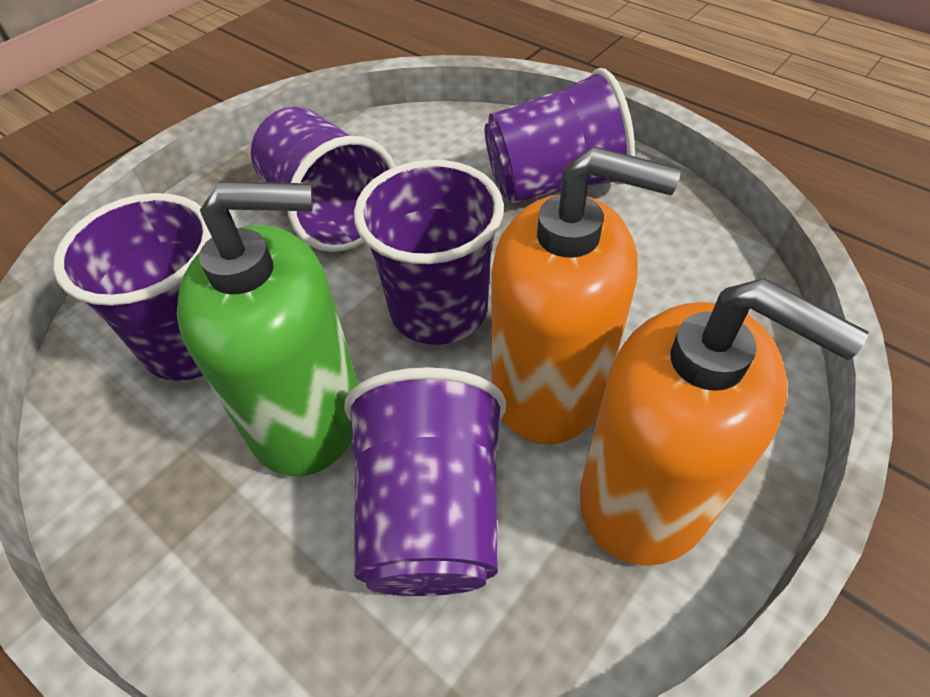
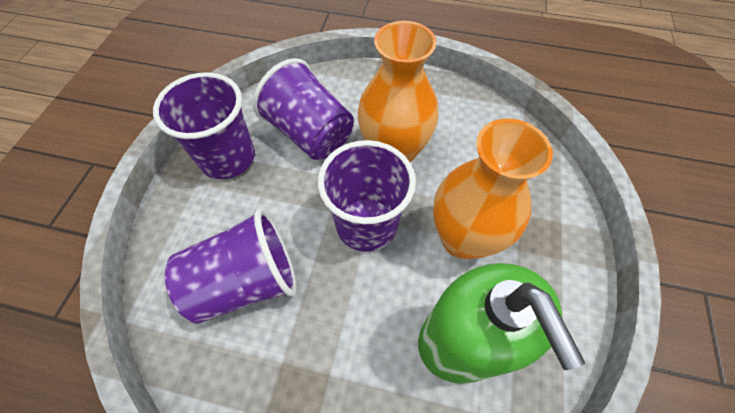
orange soap dispenser: 2 -> 0
orange vase: 0 -> 2
purple cup: 5 -> 4

